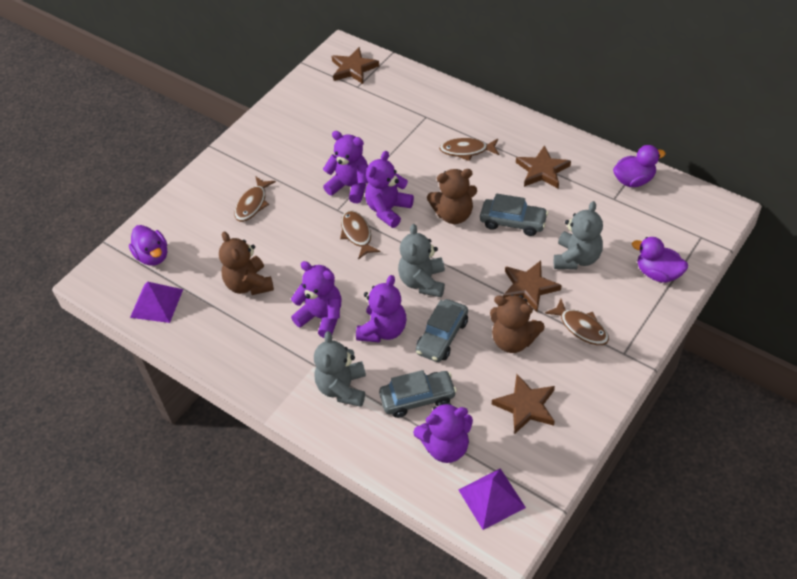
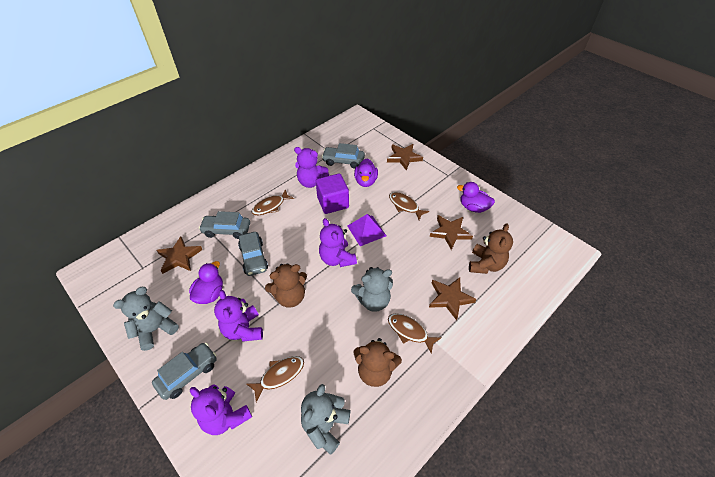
grey car: 3 -> 4
purple cube: 0 -> 1
purple pyramid: 2 -> 1
purple teddy bear: 5 -> 4

